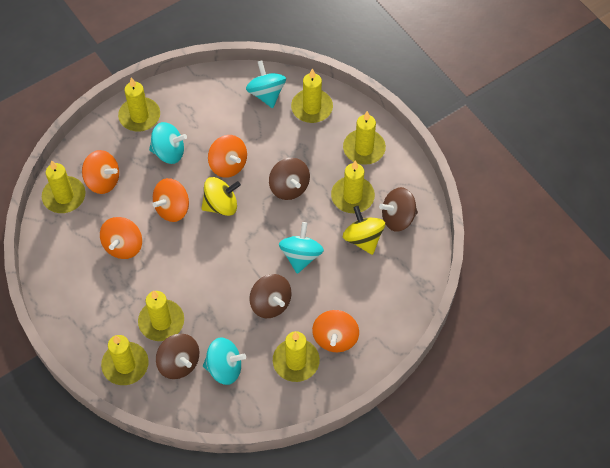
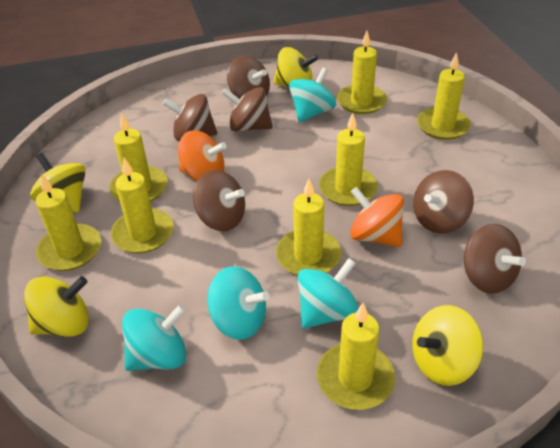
brown spinning top: 4 -> 6
orange spinning top: 5 -> 2
yellow spinning top: 2 -> 4

